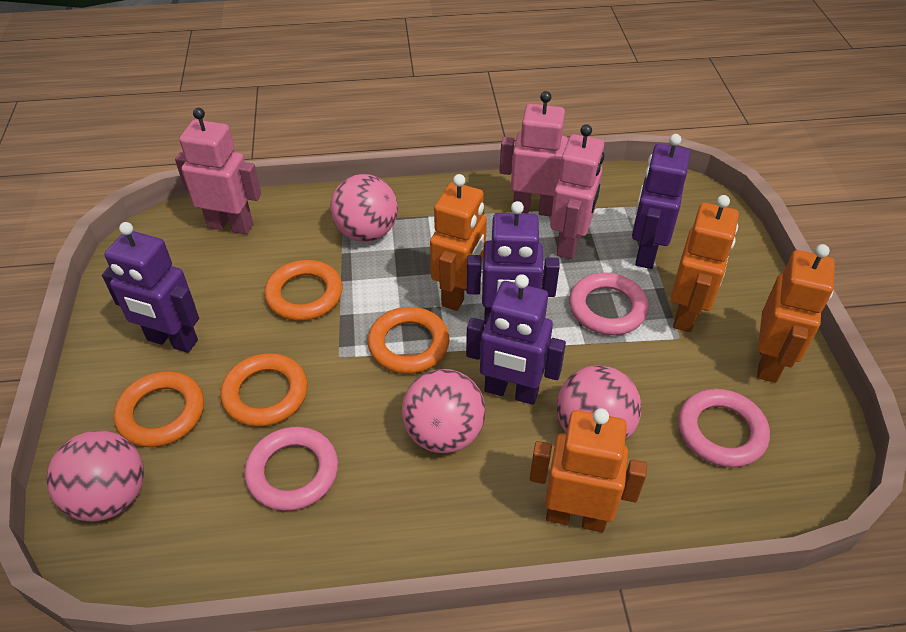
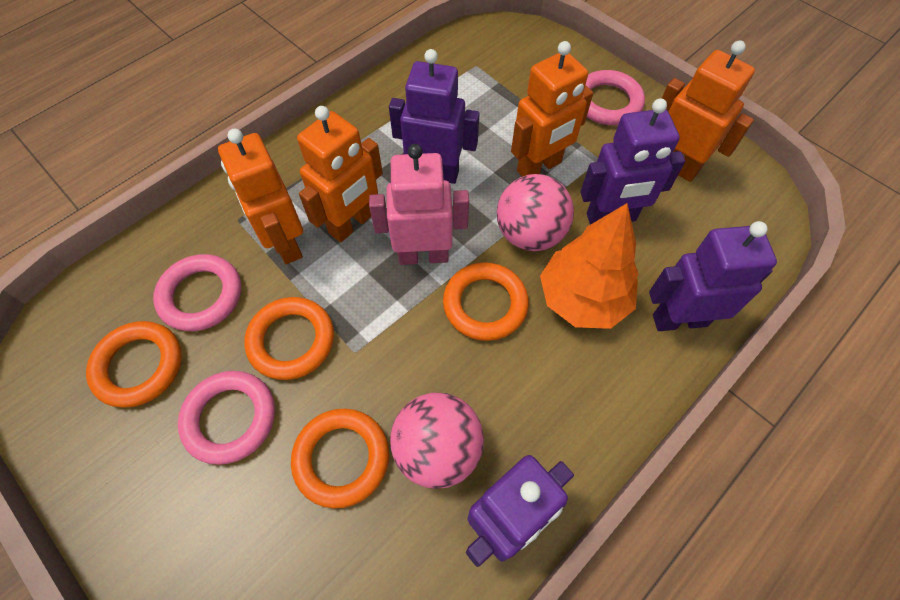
orange tree: 0 -> 1
pink ball: 4 -> 2
pink robot: 3 -> 1

